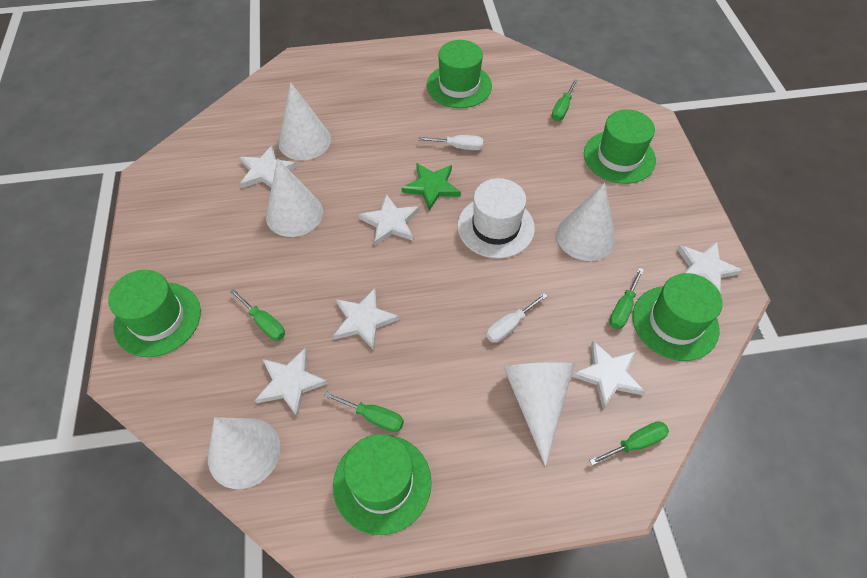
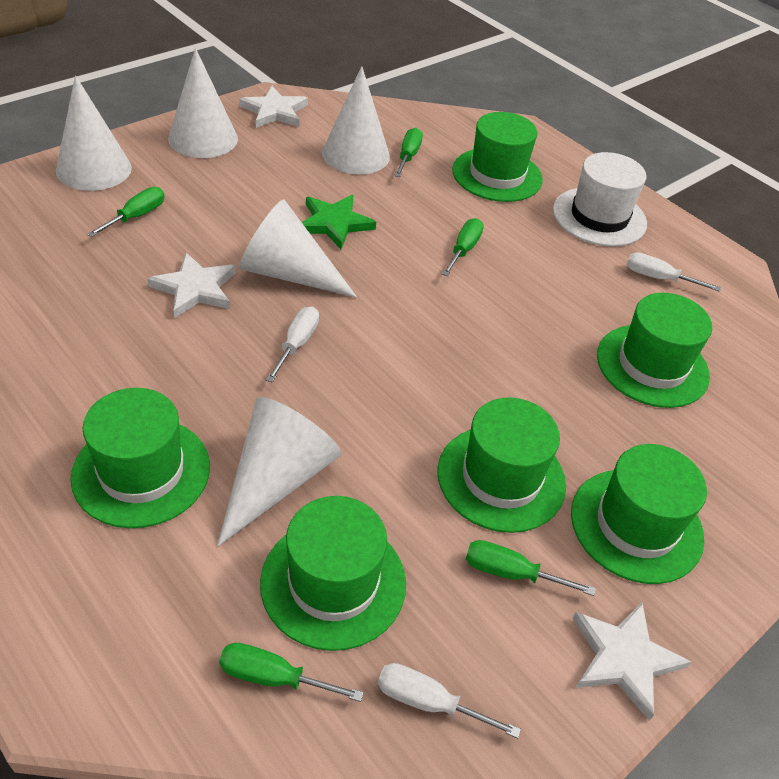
green hat: 5 -> 6
white screwdriver: 2 -> 3
white star: 6 -> 3

